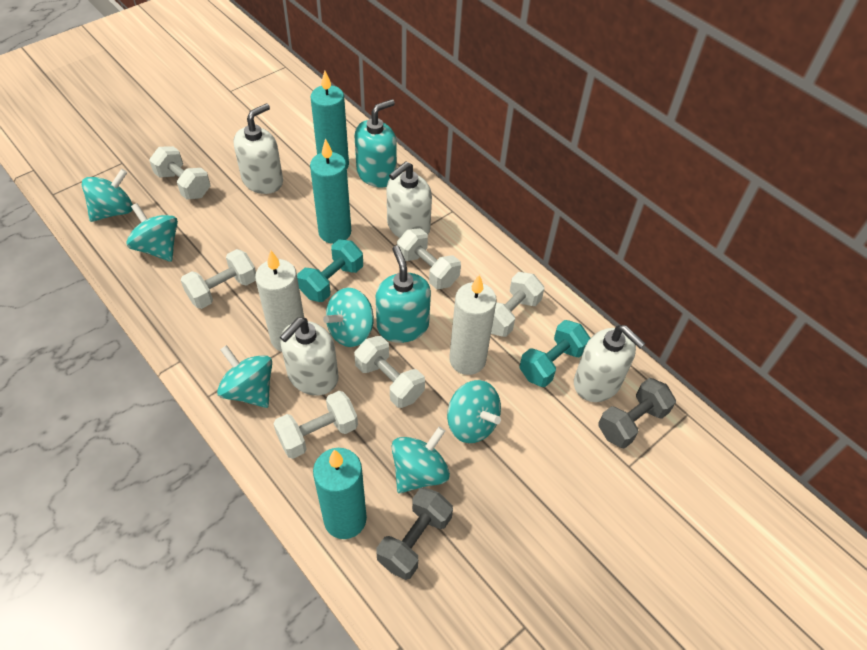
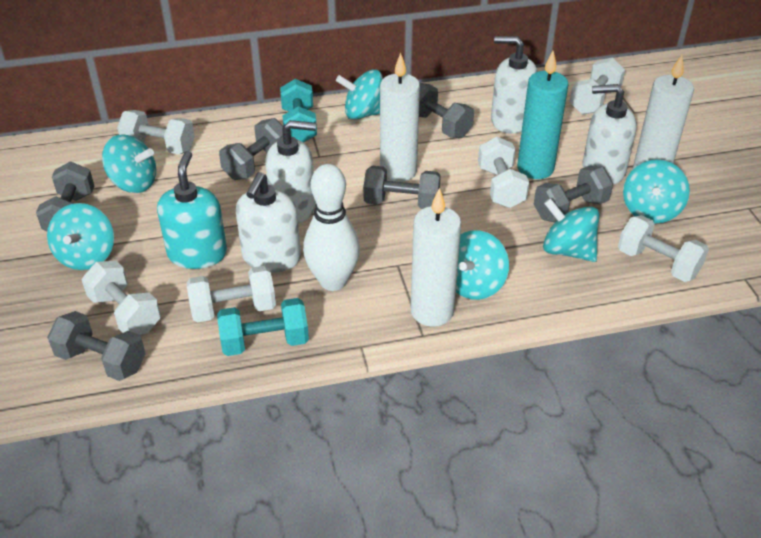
grey dumbbell: 2 -> 6
turquoise candle: 3 -> 1
turquoise soap dispenser: 2 -> 1
white bowling pin: 0 -> 1
white candle: 2 -> 3

